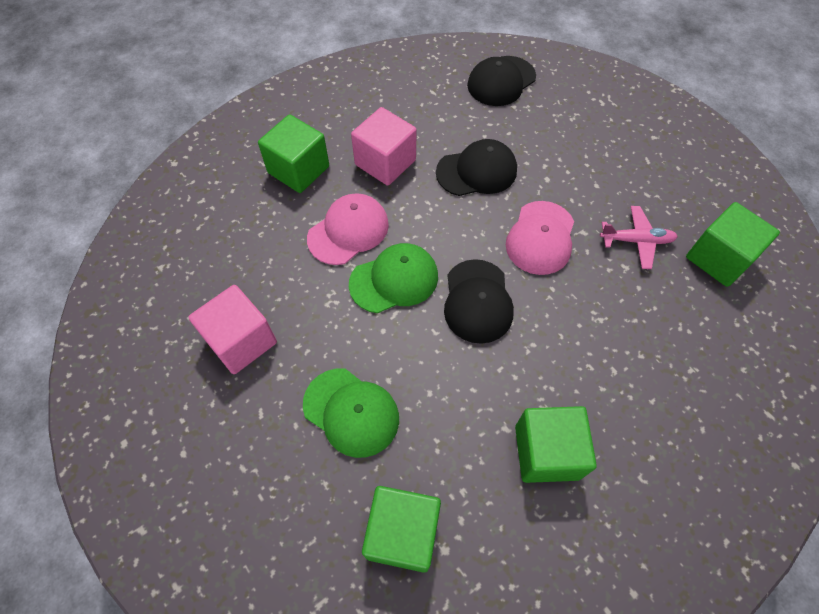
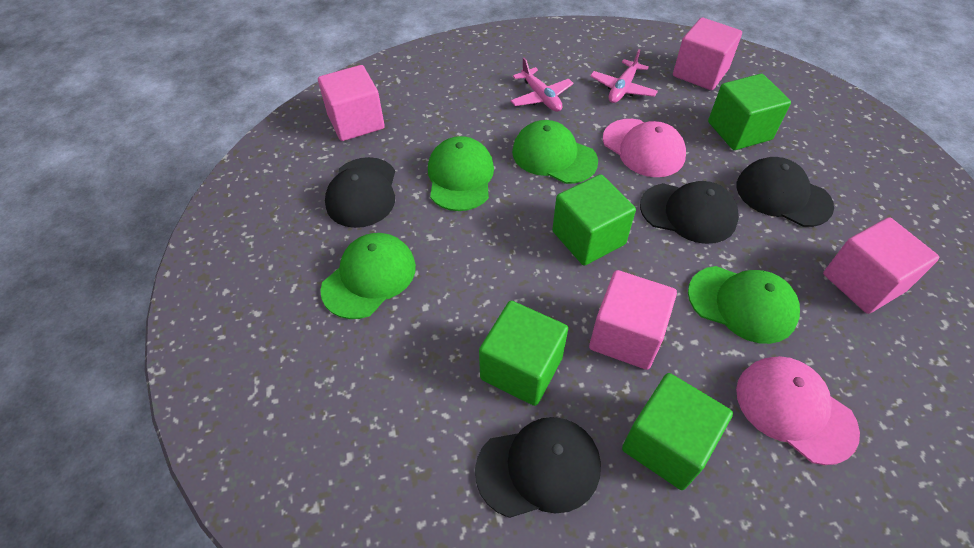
black cap: 3 -> 4
green cap: 2 -> 4
pink cube: 2 -> 4
pink plane: 1 -> 2

